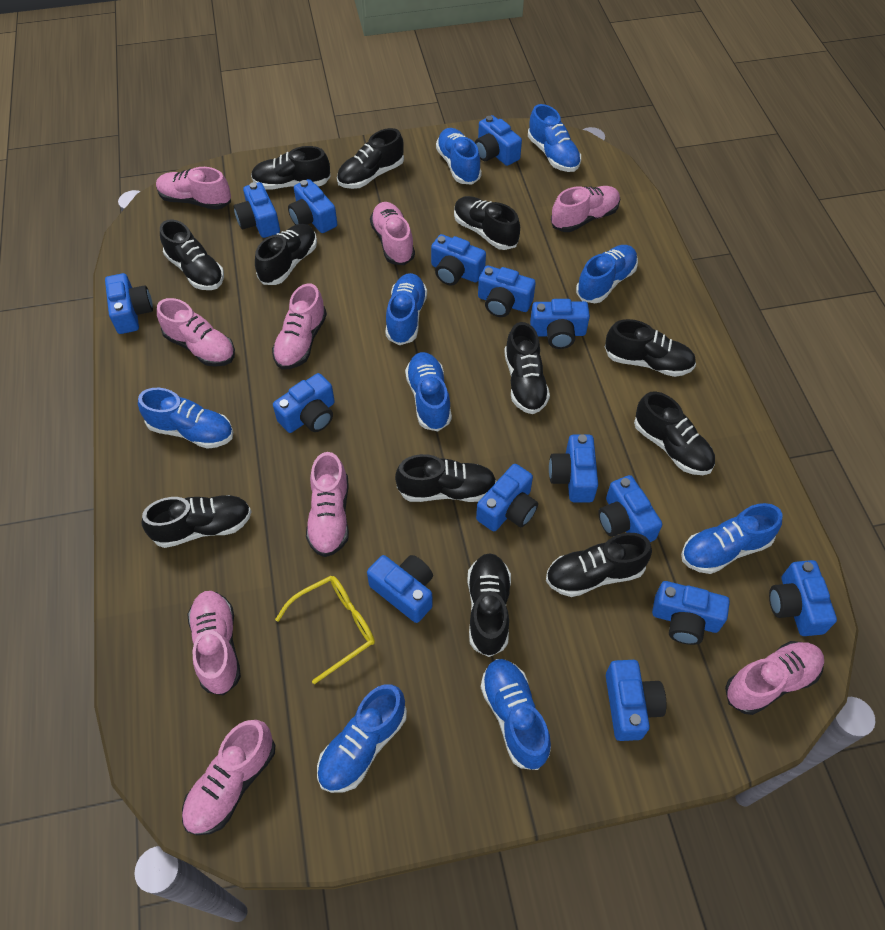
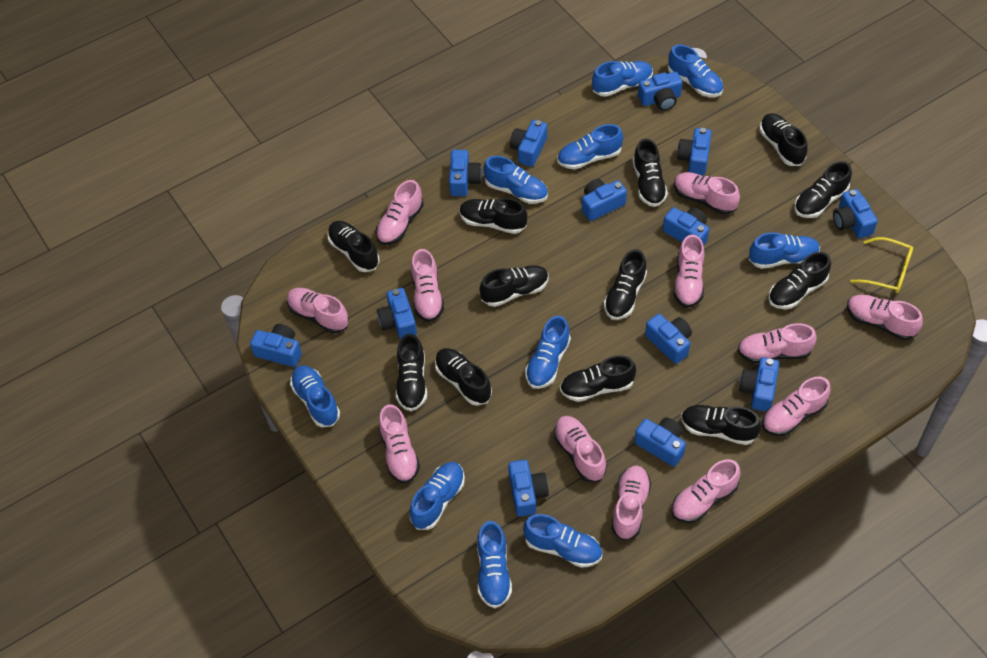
blue camera: 15 -> 13
blue shoe: 9 -> 10
pink shoe: 9 -> 12

